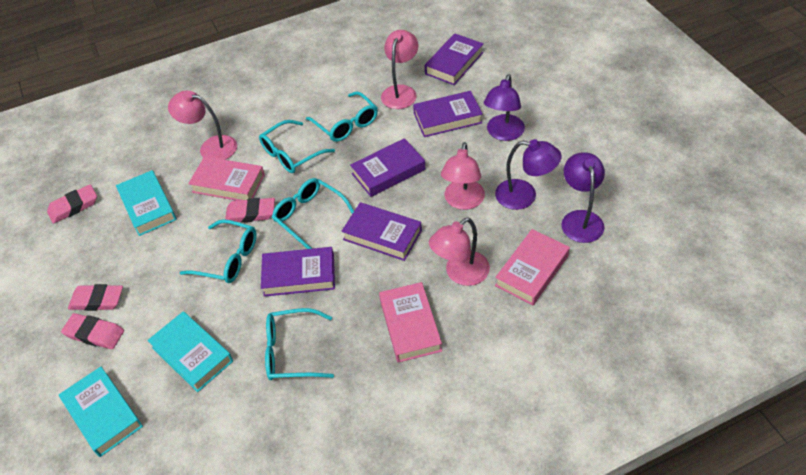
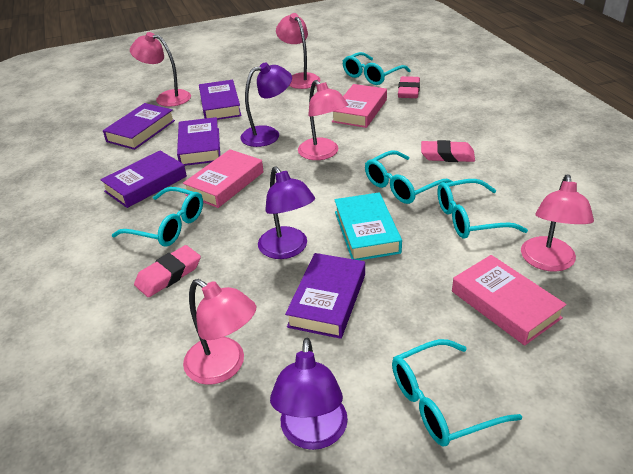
pink eraser: 4 -> 3
pink lamp: 4 -> 5
turquoise book: 3 -> 1

